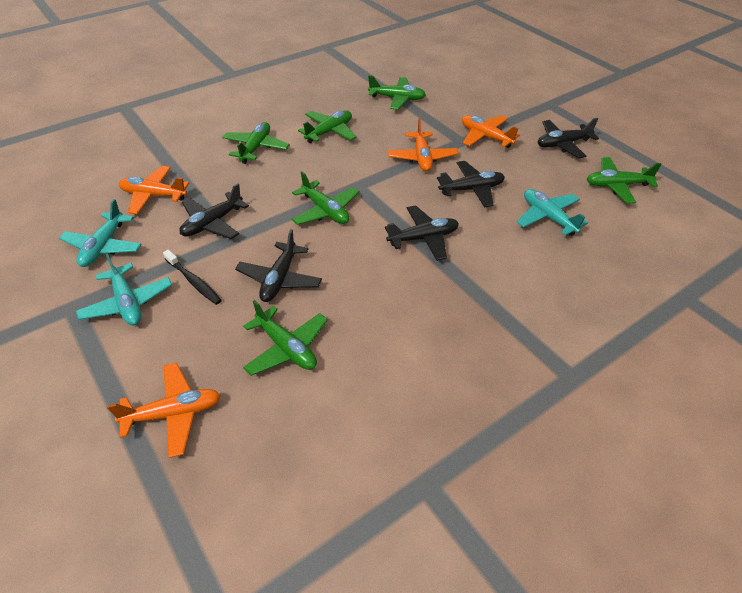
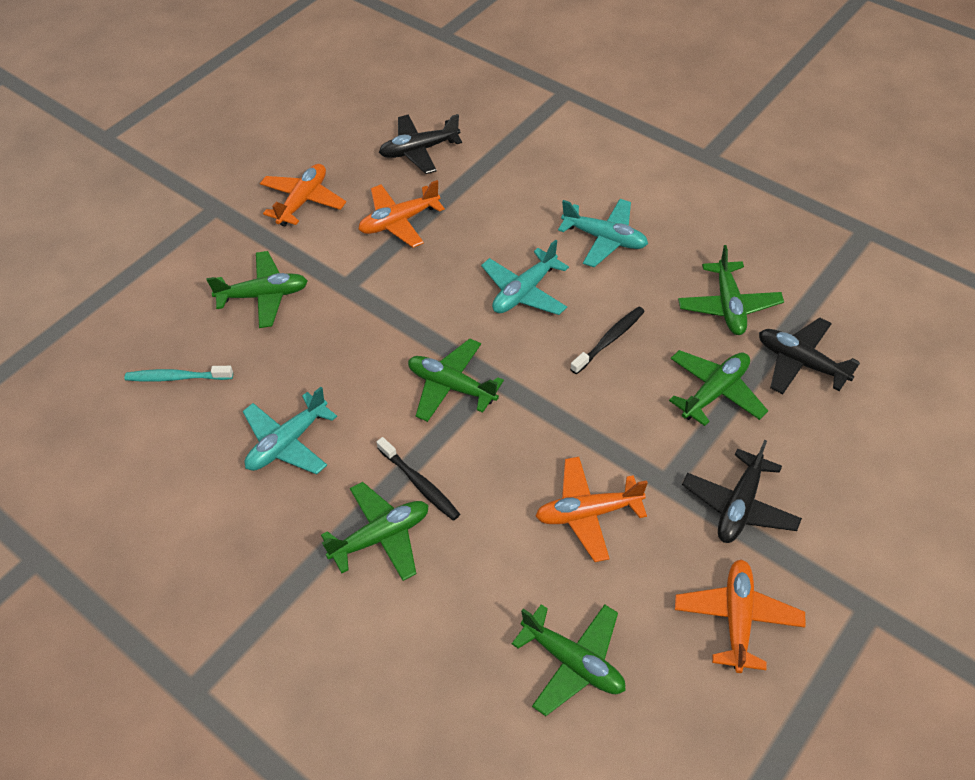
black plane: 5 -> 3
black toothbrush: 1 -> 2
turquoise toothbrush: 0 -> 1

